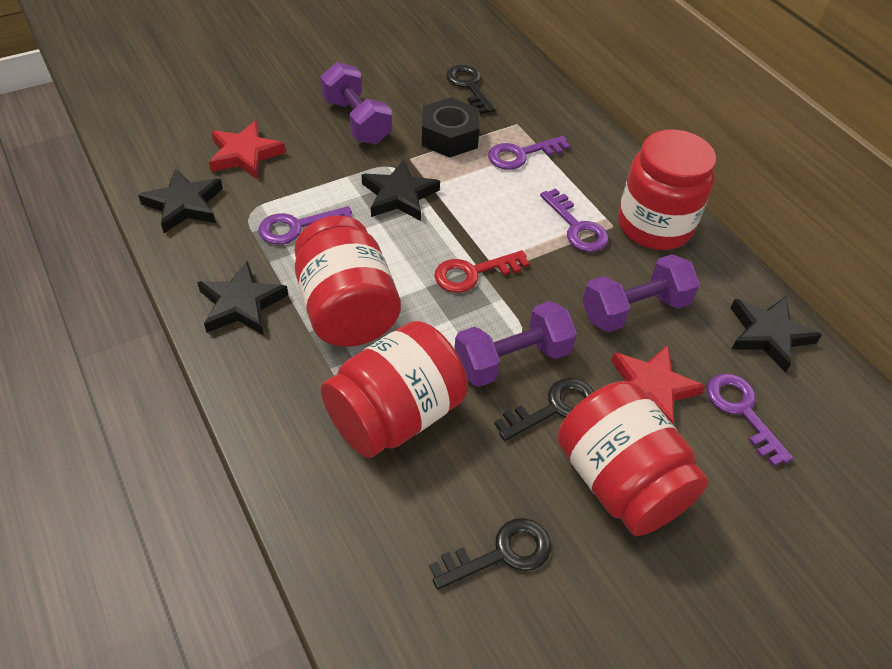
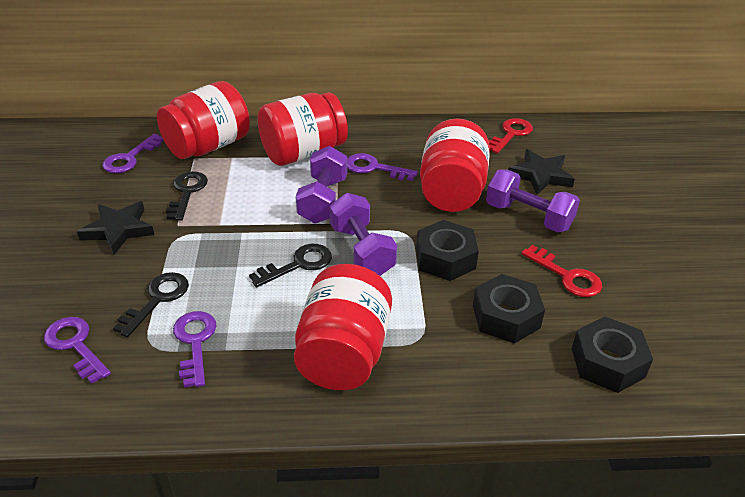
black nut: 1 -> 3
black star: 4 -> 2
red key: 1 -> 2
red star: 2 -> 0

